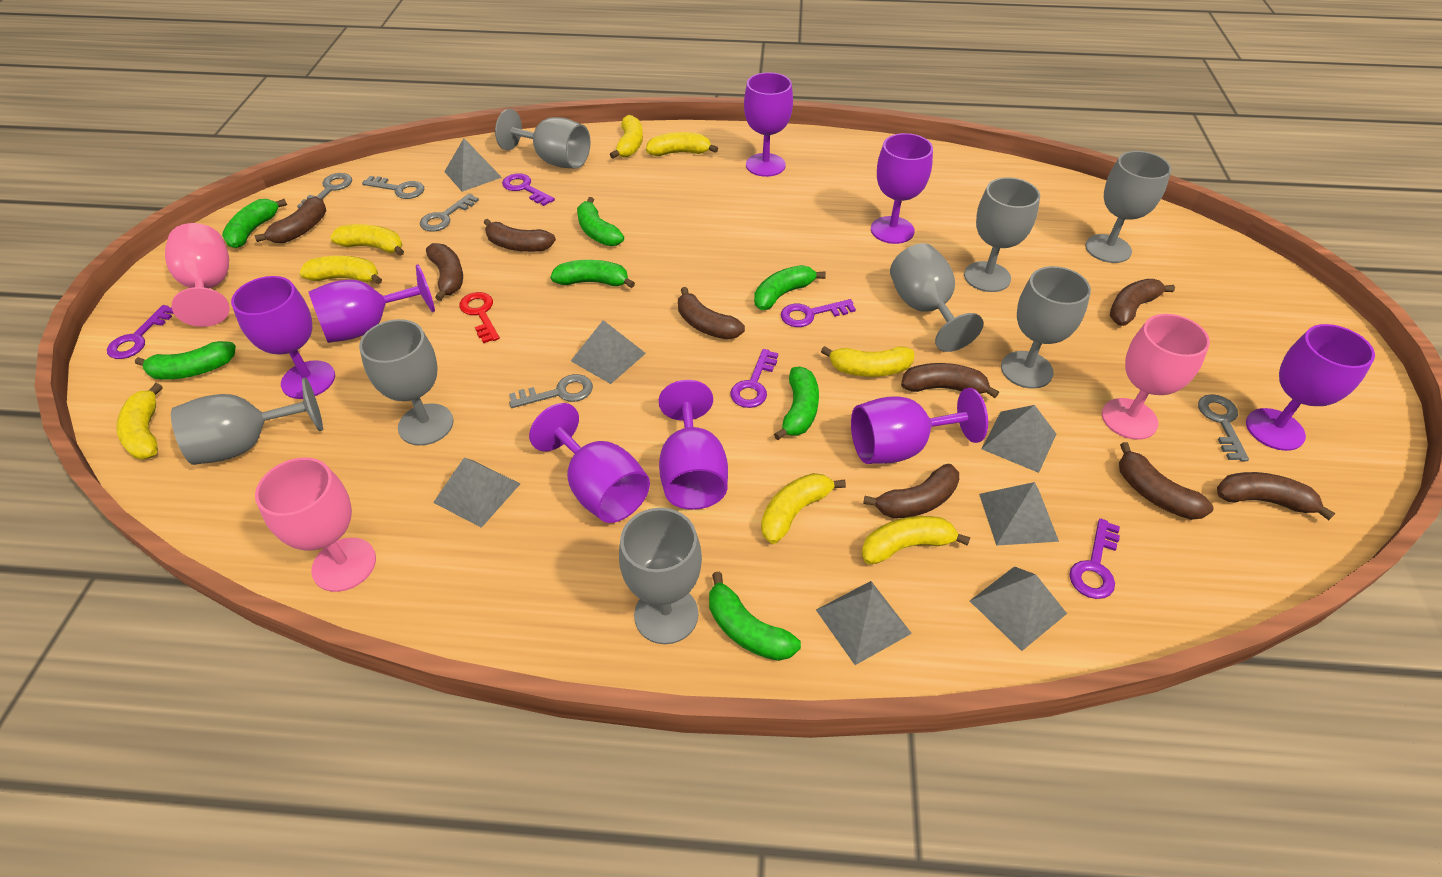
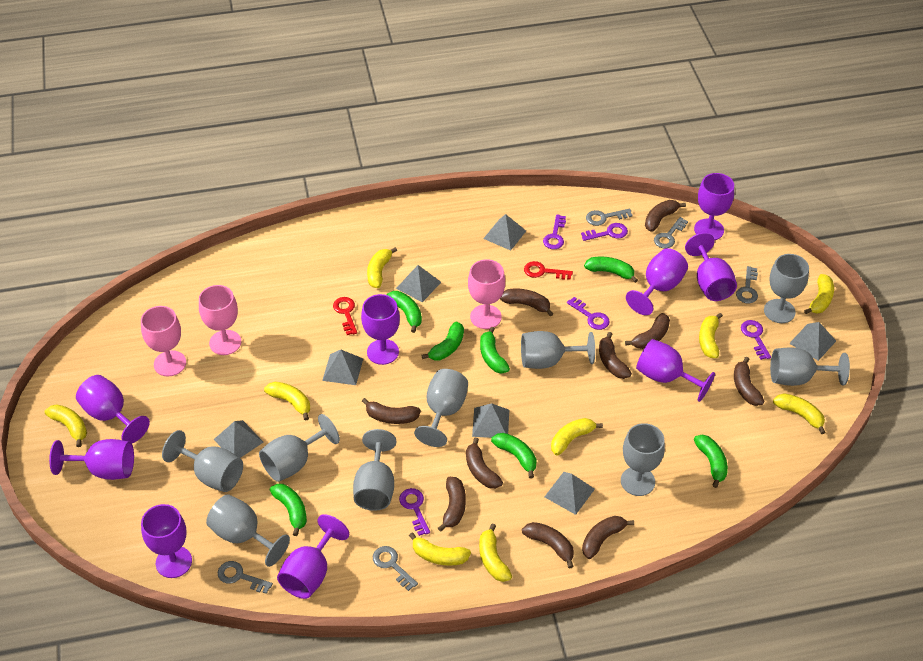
brown banana: 9 -> 10
grey goblet: 8 -> 9
purple goblet: 8 -> 9
red key: 1 -> 2
yellow banana: 8 -> 9

